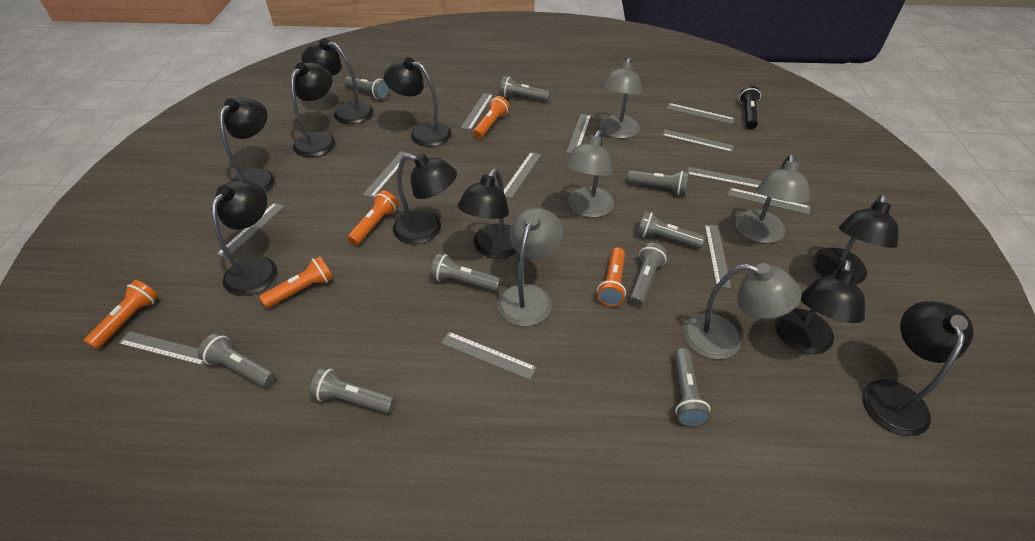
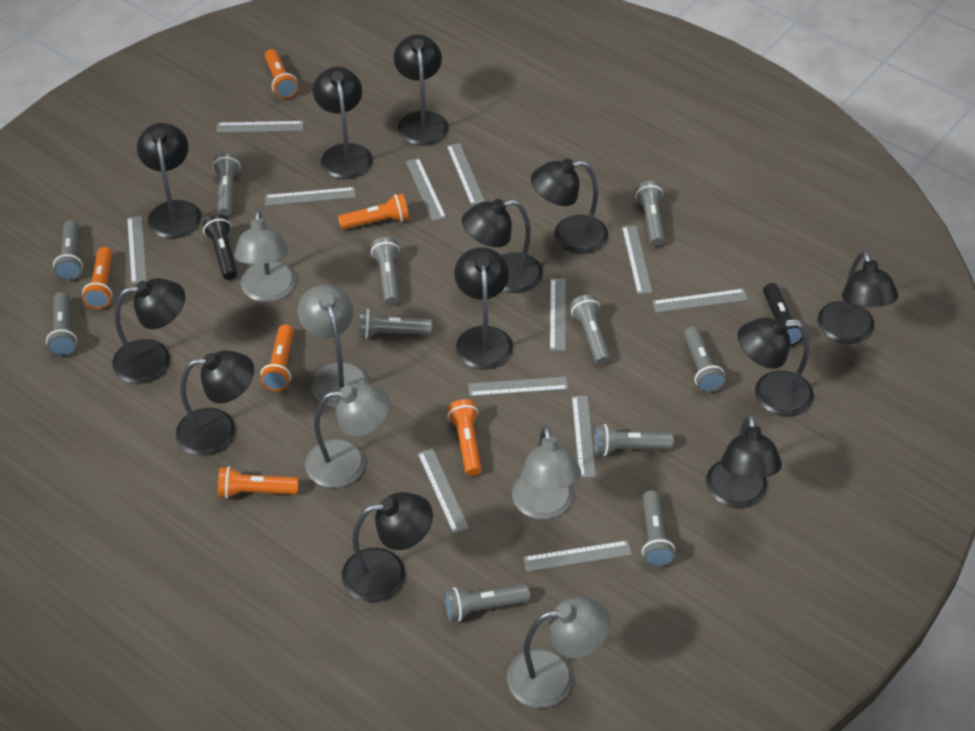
black flashlight: 1 -> 2
black lamp: 10 -> 12
grey flashlight: 9 -> 11
orange flashlight: 5 -> 6

